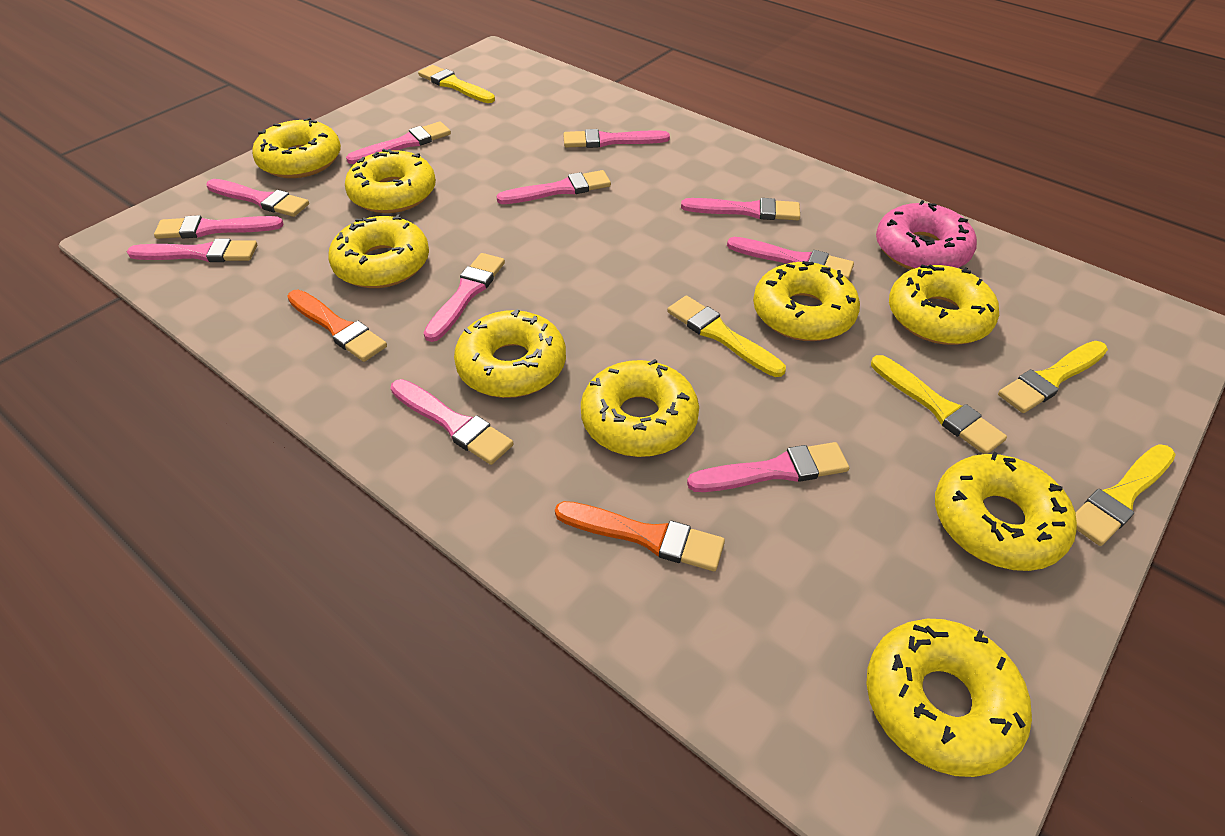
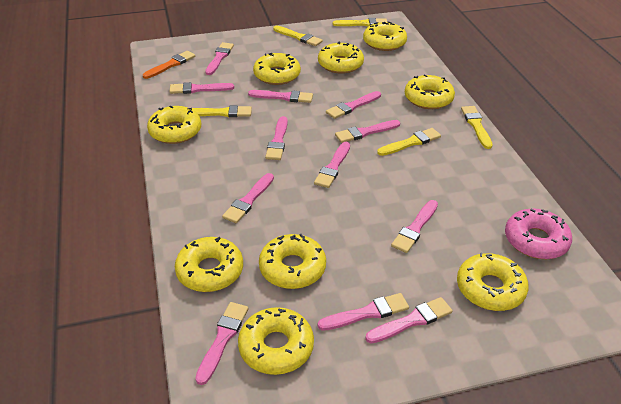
orange brush: 2 -> 1
pink brush: 11 -> 12

